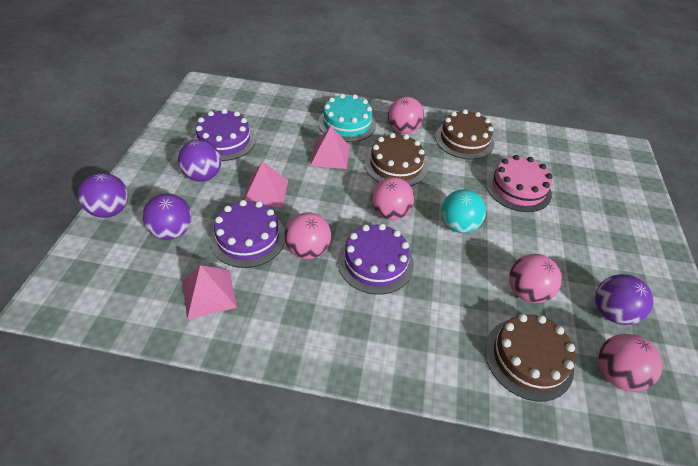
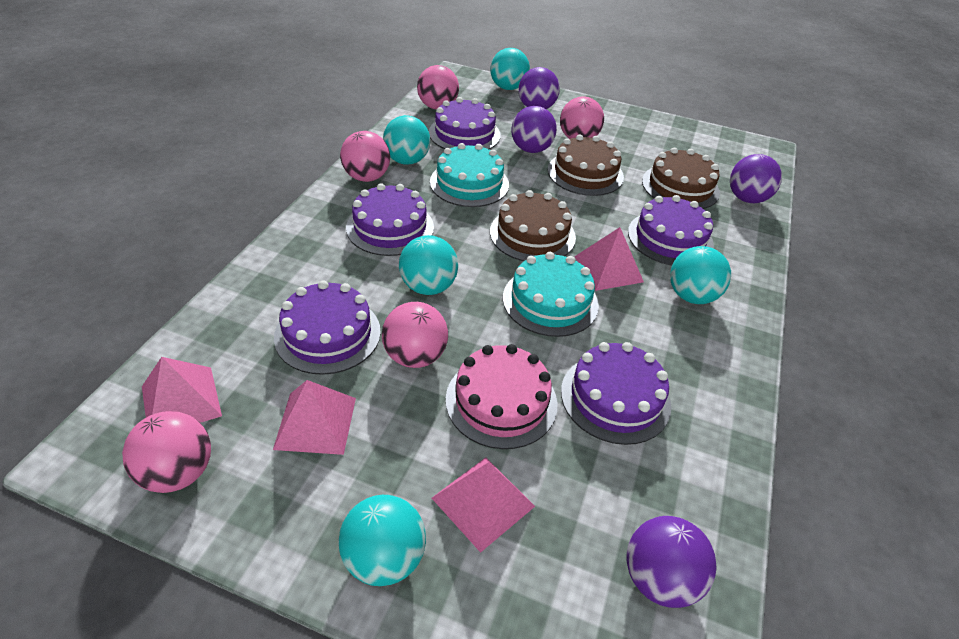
pink pyramid: 3 -> 4
purple cake: 3 -> 5
turquoise ball: 1 -> 5
turquoise cake: 1 -> 2

